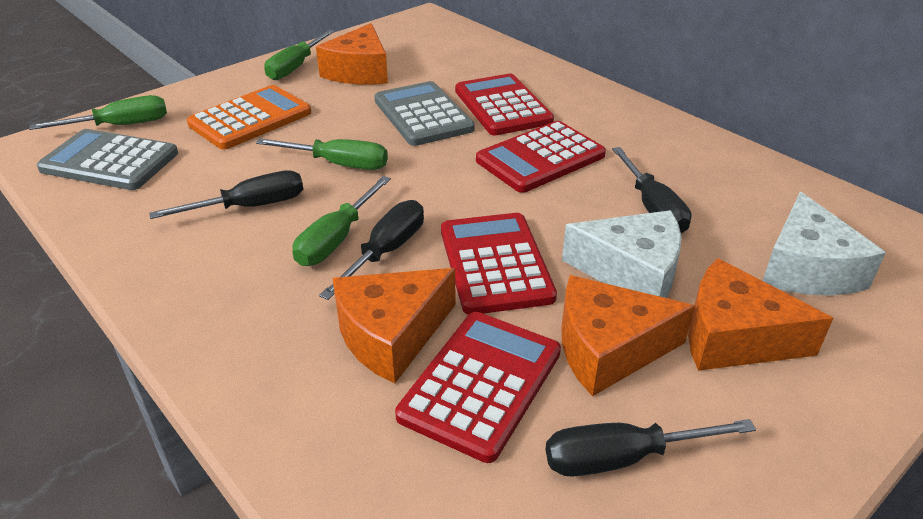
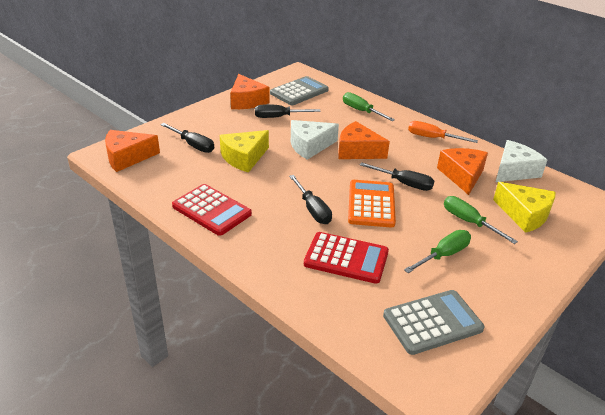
green screwdriver: 4 -> 3
orange screwdriver: 0 -> 1
red calculator: 4 -> 2
yellow cheese: 0 -> 2

